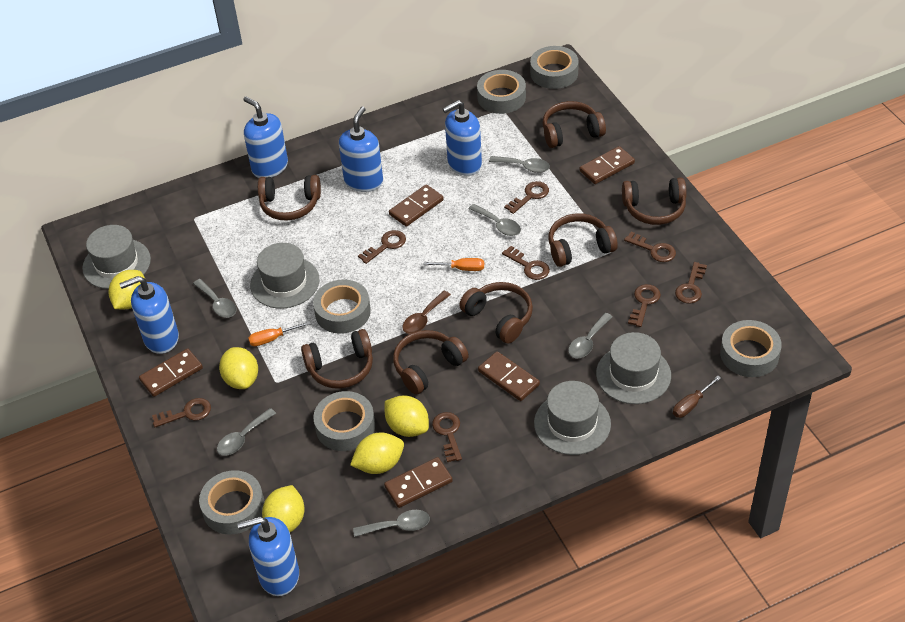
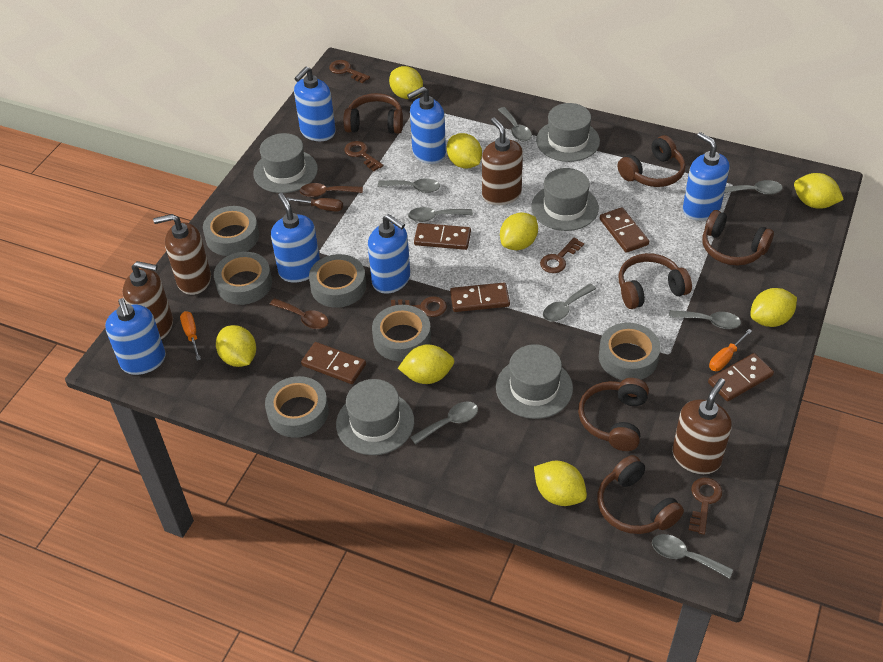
blue soap dispenser: 5 -> 6
brown headphones: 7 -> 6
brown key: 8 -> 5
brown soap dispenser: 0 -> 4
brown spoon: 1 -> 2
grey hat: 4 -> 5
grey spoon: 6 -> 8
yellow lemon: 5 -> 8

